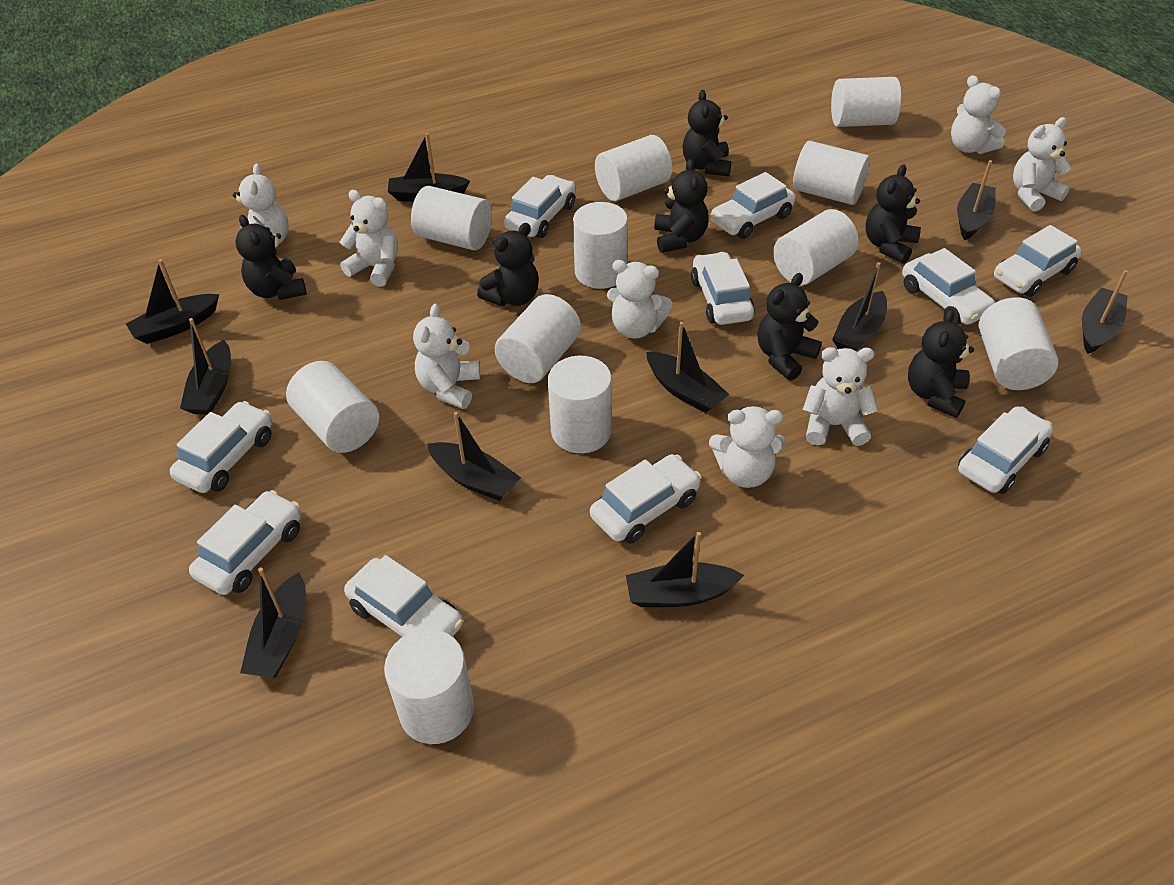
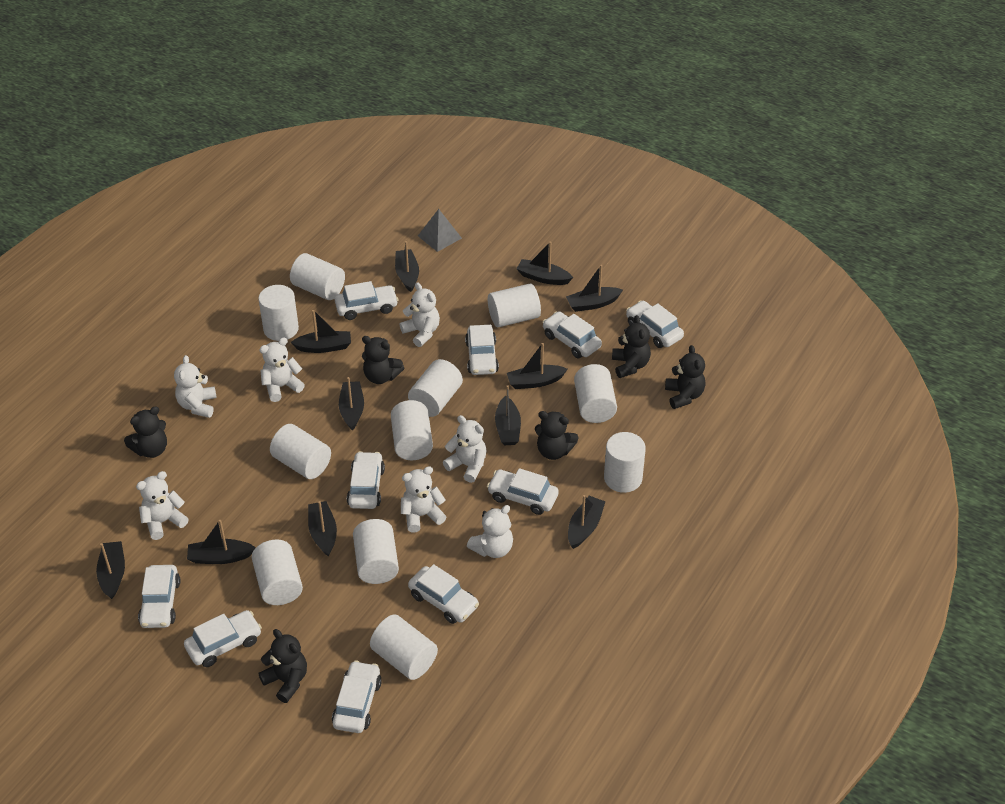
black boat: 10 -> 11
black teddy bear: 7 -> 6
grey pyramid: 0 -> 1
white teddy bear: 8 -> 7

